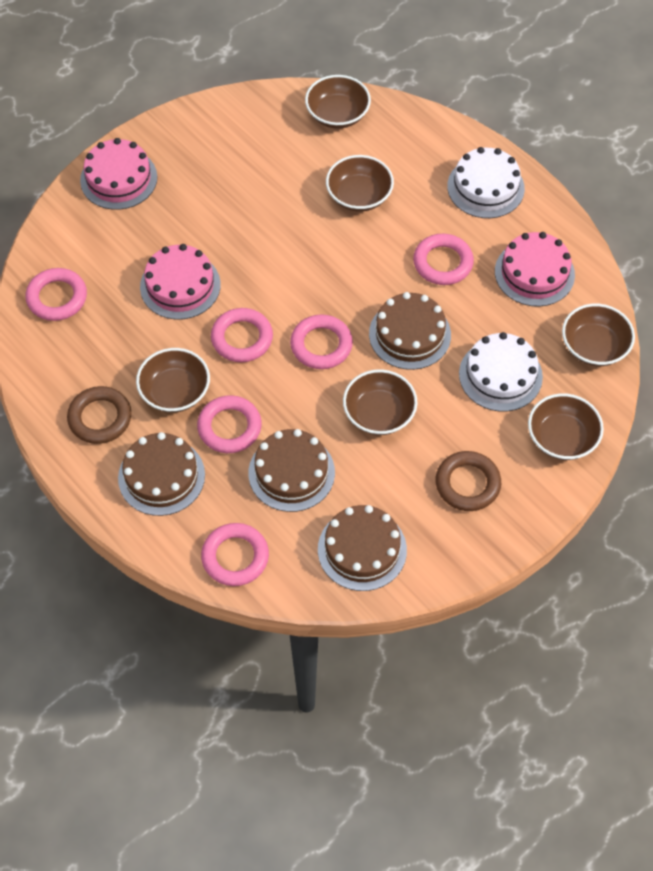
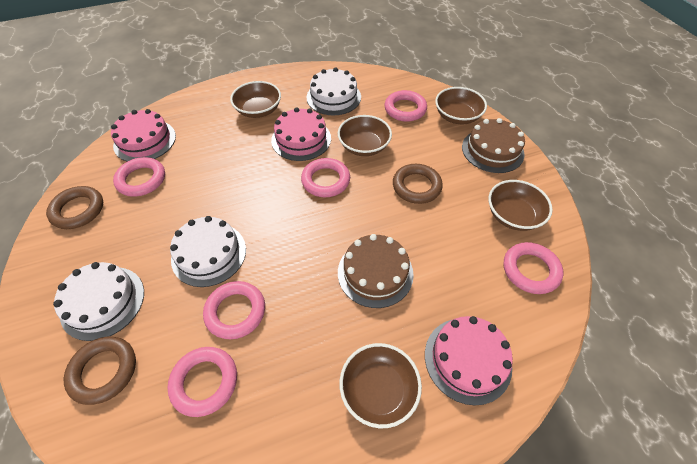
brown bowl: 6 -> 5
brown cake: 4 -> 2
brown ring: 2 -> 3
white cake: 2 -> 3

